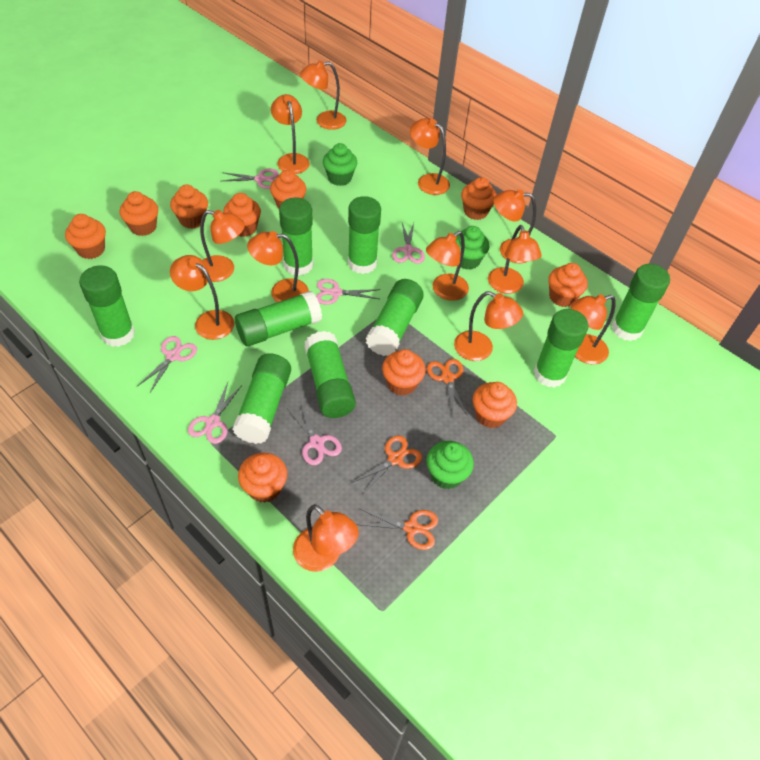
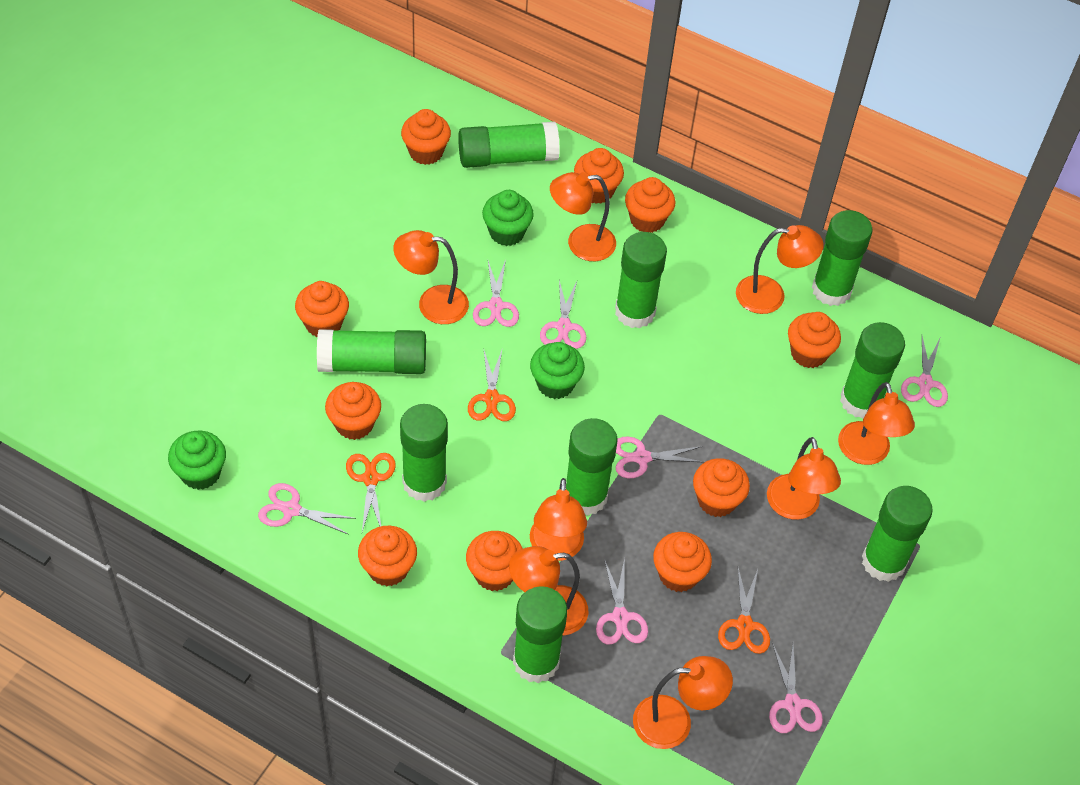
orange lamp: 12 -> 8
pink scissors: 6 -> 7

